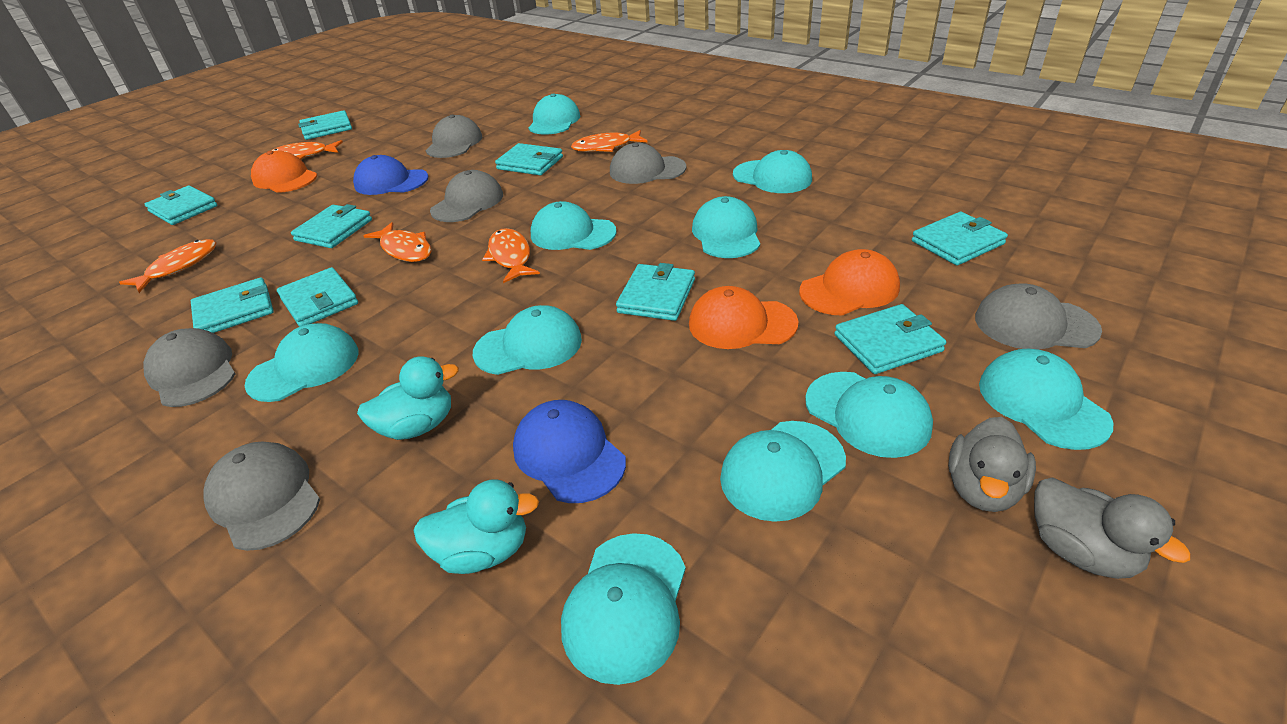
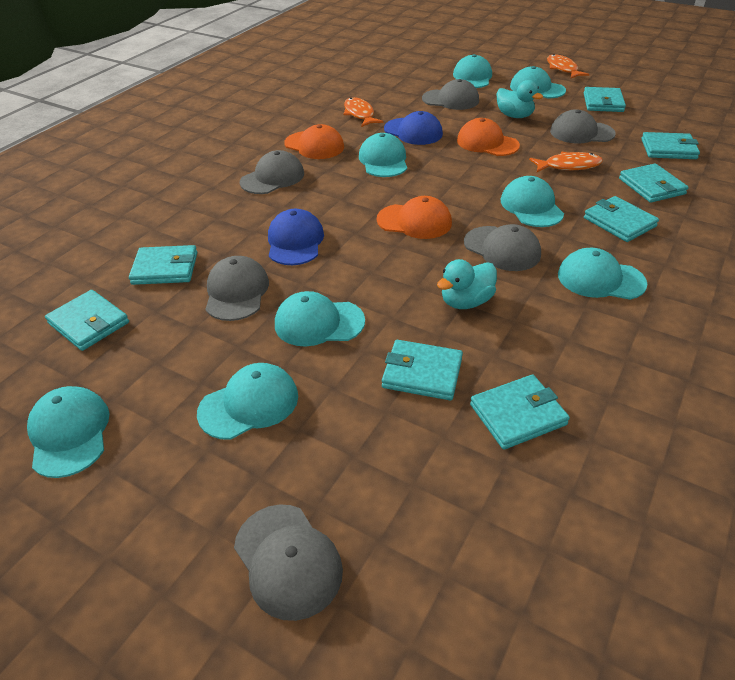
grey duck: 2 -> 0
orange fish: 5 -> 3
turquoise cap: 10 -> 8
turquoise wallet: 9 -> 8

